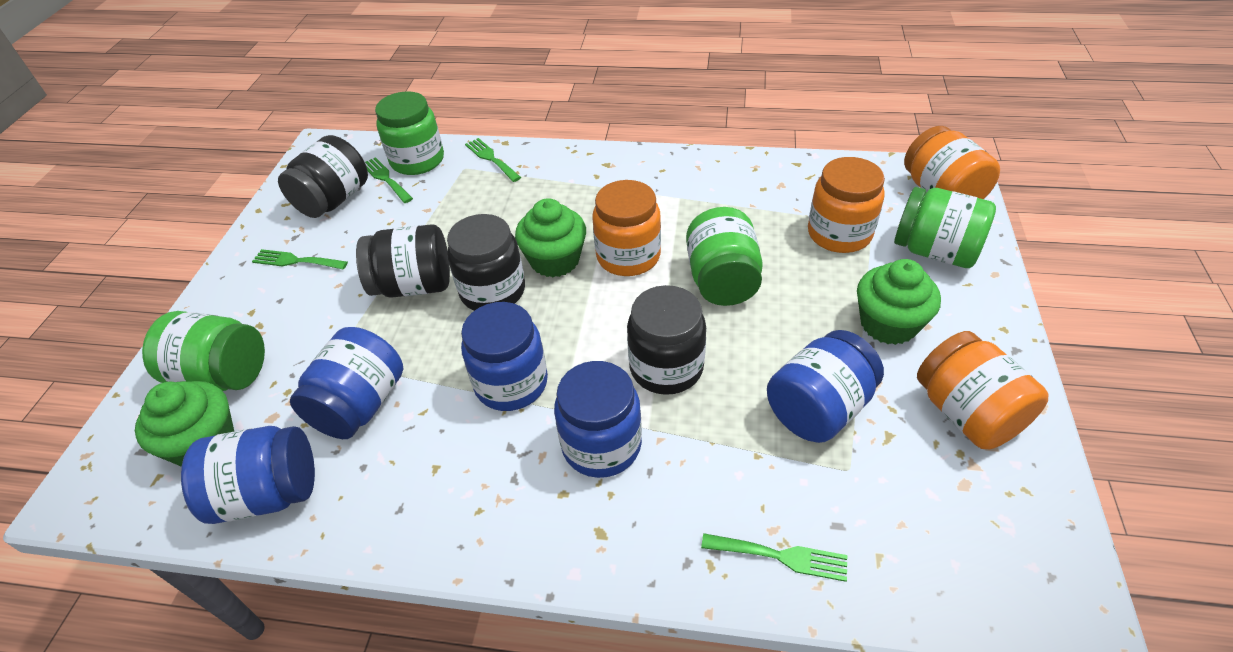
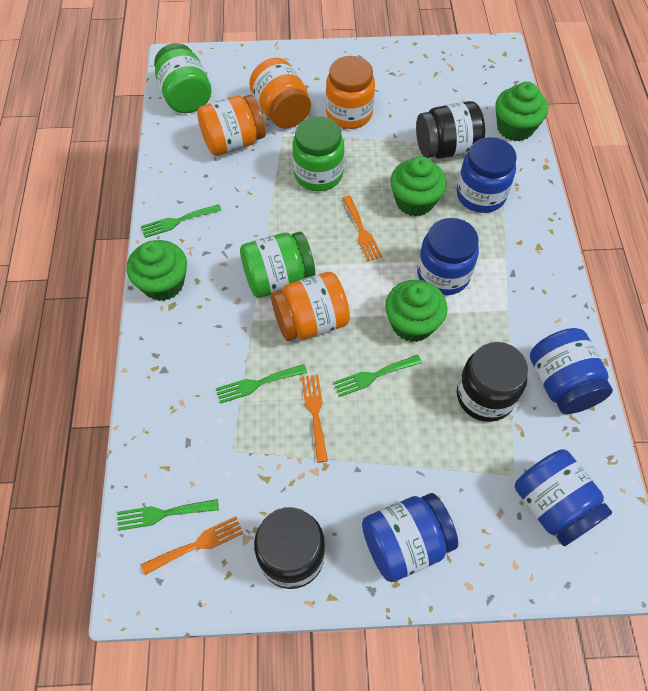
black jar: 4 -> 3
green cupcake: 3 -> 4
green jar: 4 -> 3
orange fork: 0 -> 3

